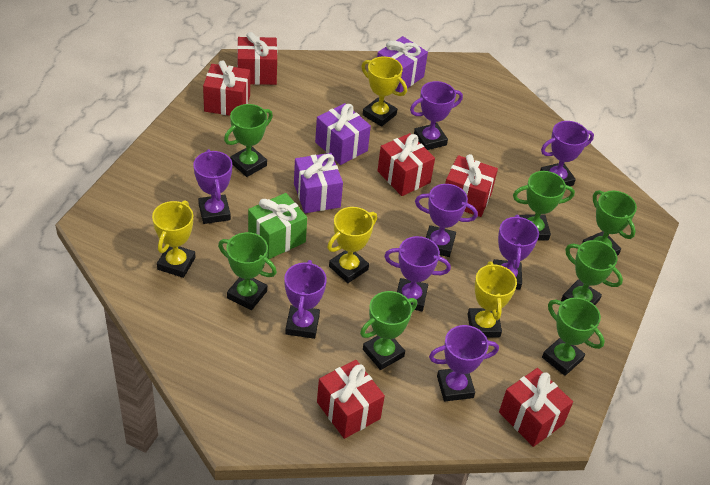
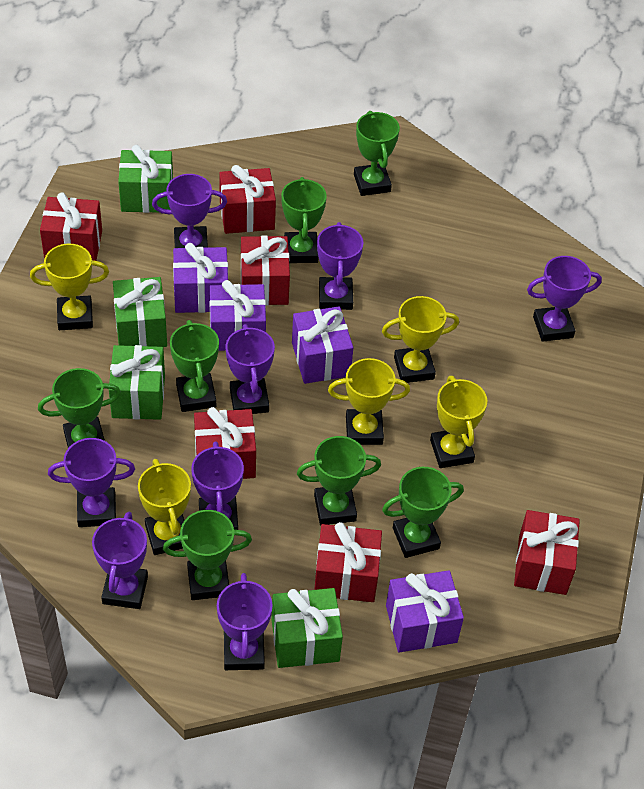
green gift: 1 -> 4
purple gift: 3 -> 4
yellow trophy: 4 -> 5

